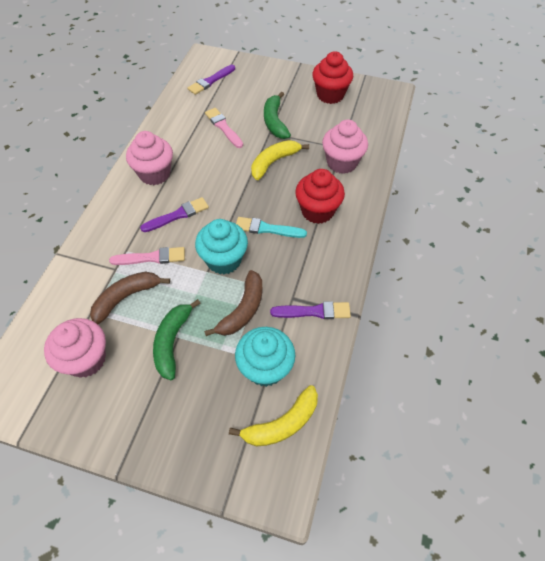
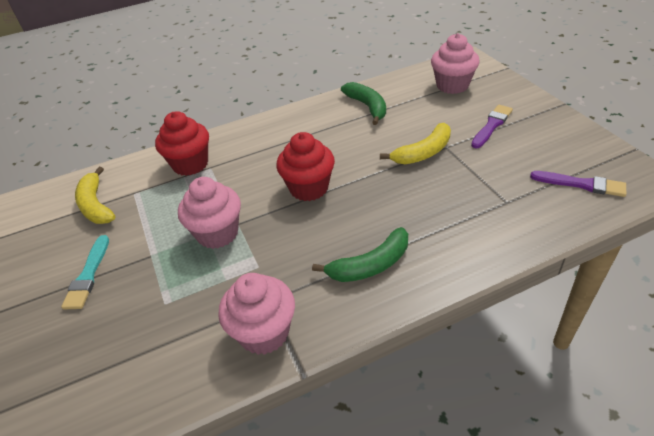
brown banana: 2 -> 0
pink brush: 2 -> 0
purple brush: 3 -> 2
turquoise cupcake: 2 -> 0

